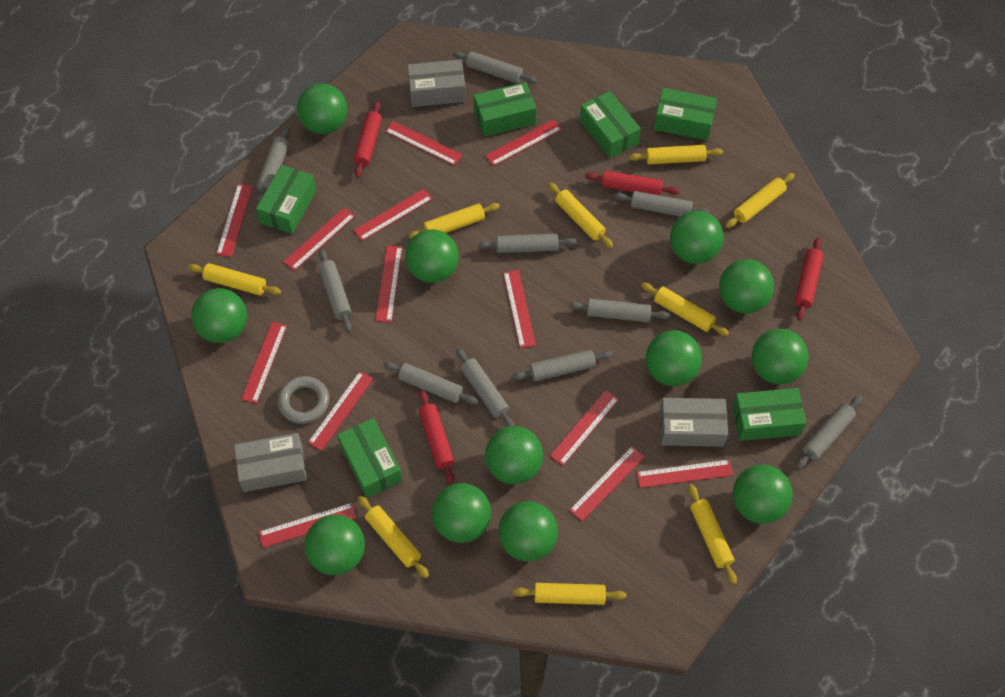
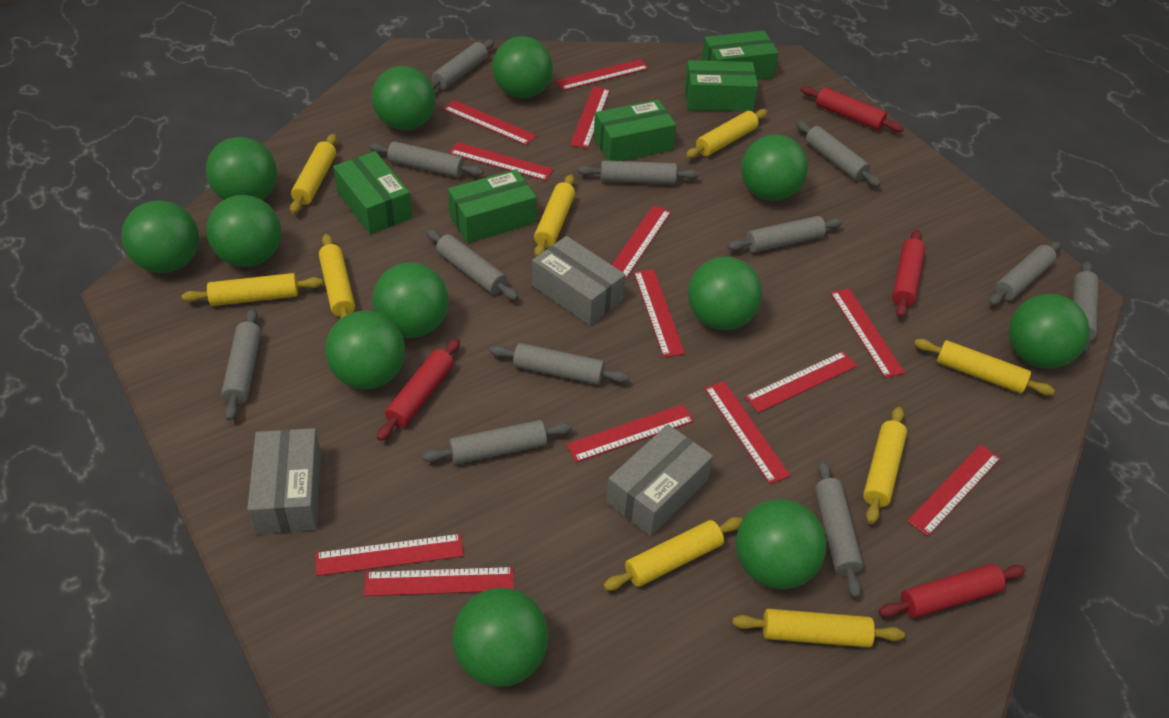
green box: 6 -> 5
grey ring: 1 -> 0
grey rolling pin: 10 -> 12

